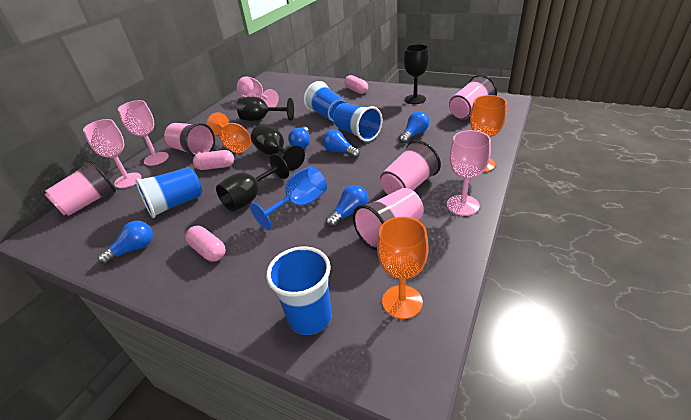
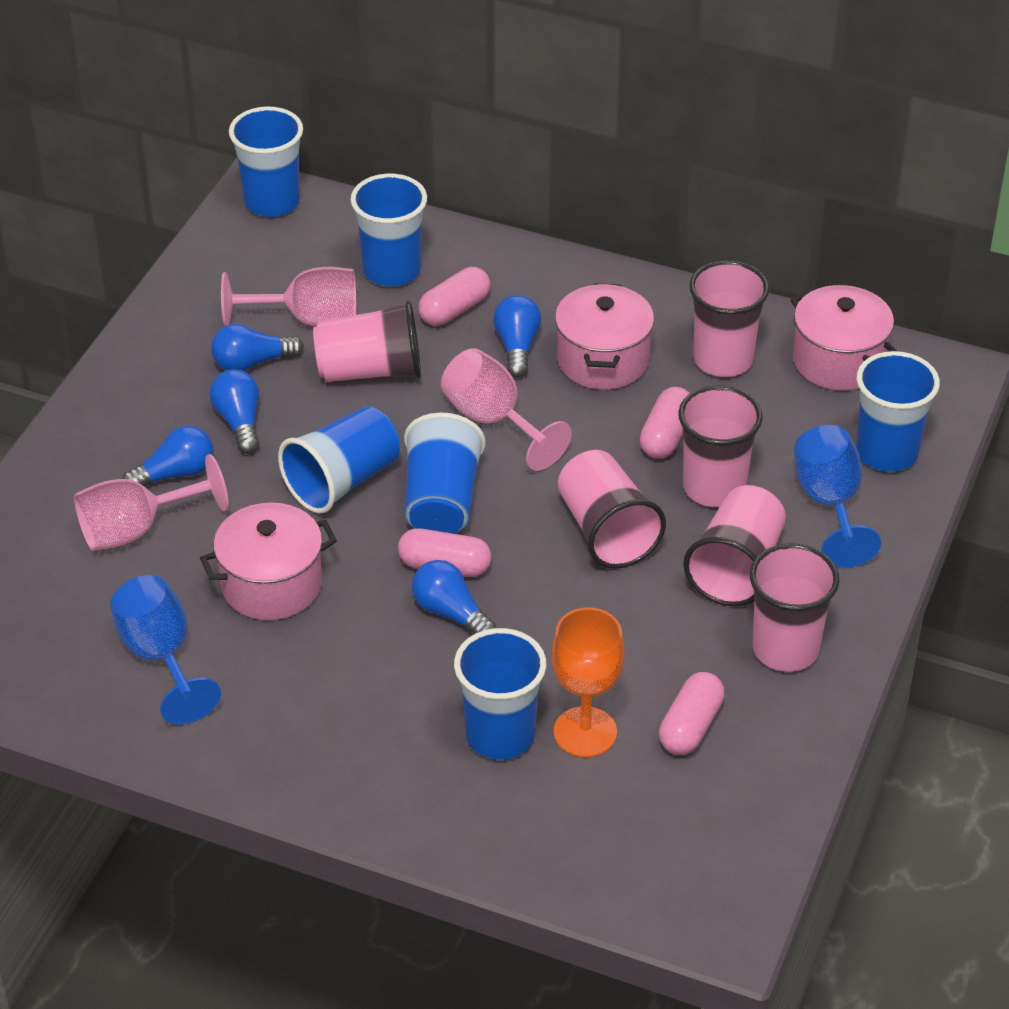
black goblet: 4 -> 0
blue cup: 4 -> 6
blue goblet: 1 -> 2
orange goblet: 3 -> 1
pink capsule: 3 -> 4
pink cup: 5 -> 6
pink goblet: 4 -> 3
pink pot: 0 -> 3

